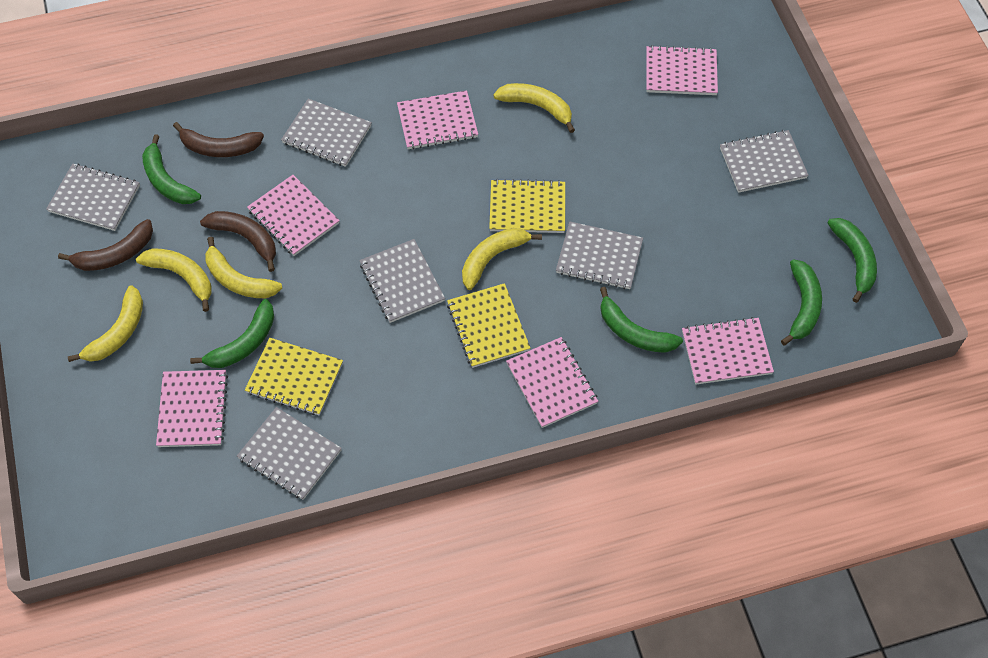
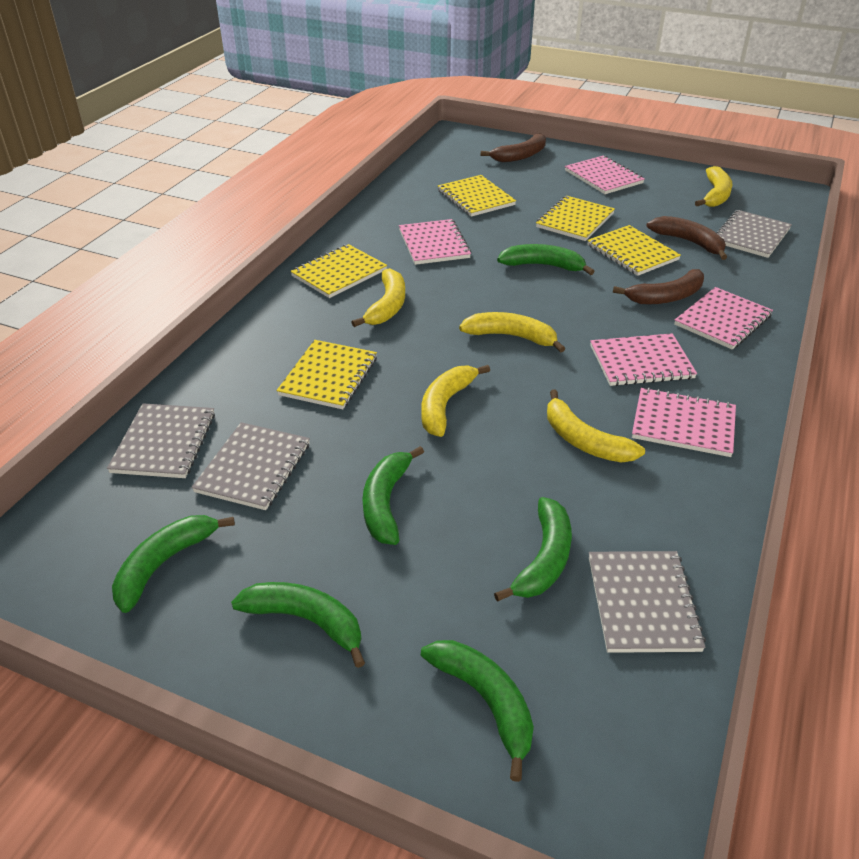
green banana: 5 -> 6
grey notebook: 6 -> 4
pink notebook: 6 -> 5
yellow notebook: 3 -> 5

